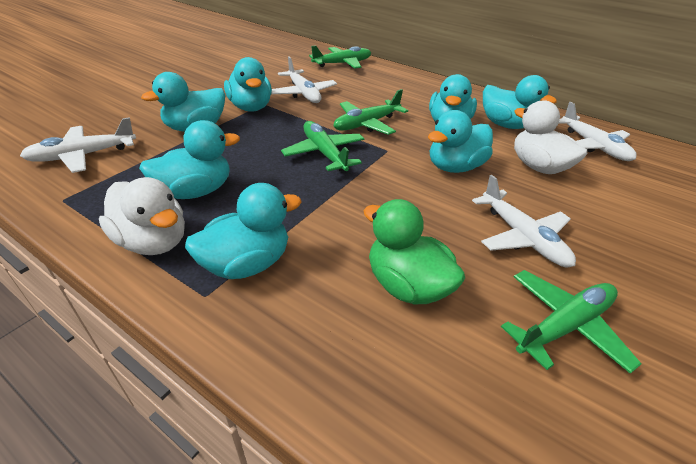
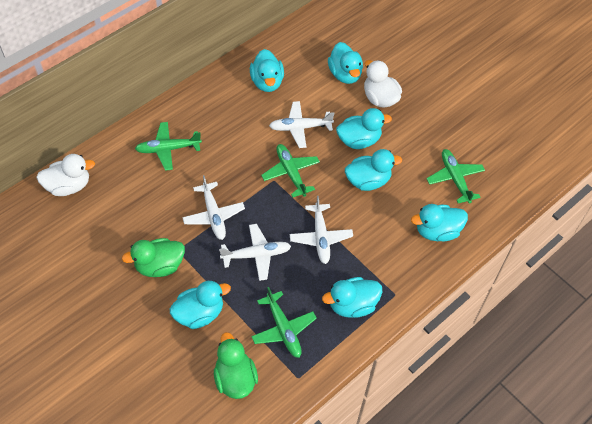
green duck: 1 -> 2

